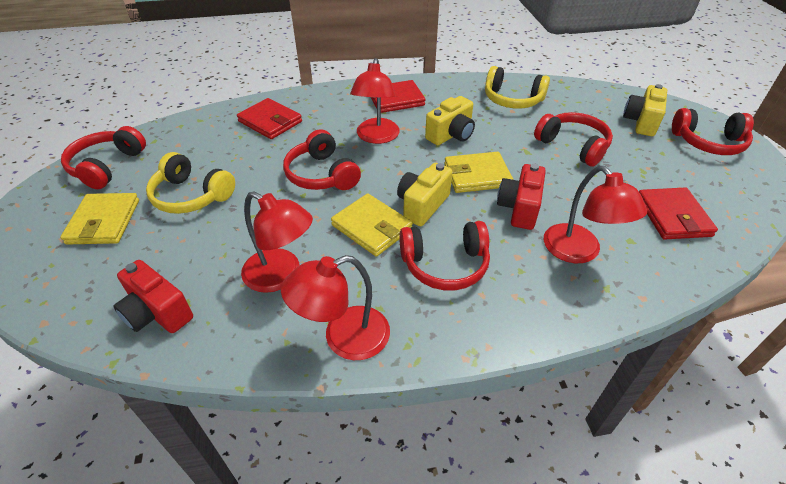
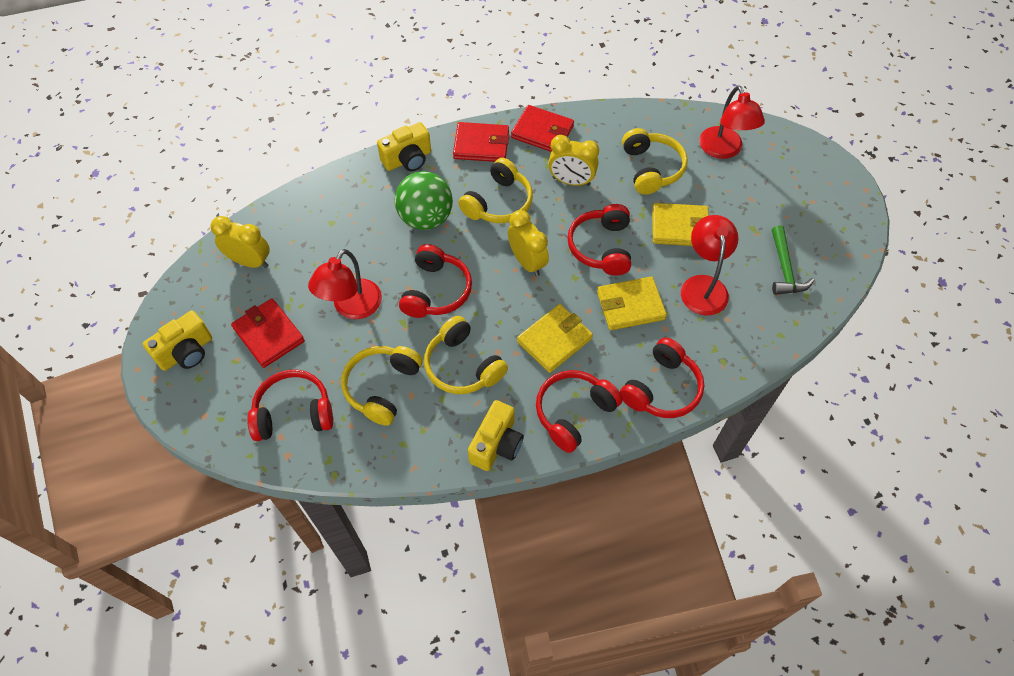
green ball: 0 -> 1
green hammer: 0 -> 1
red camera: 2 -> 0
red lamp: 4 -> 3
yellow clock: 0 -> 3
yellow headphones: 2 -> 4

